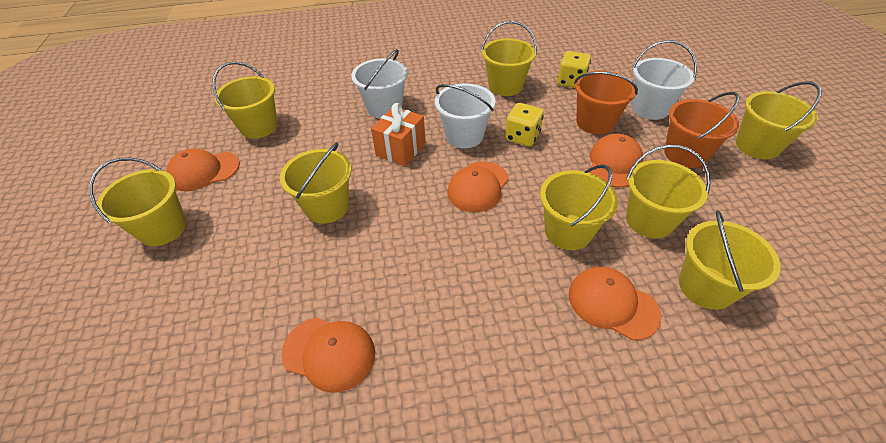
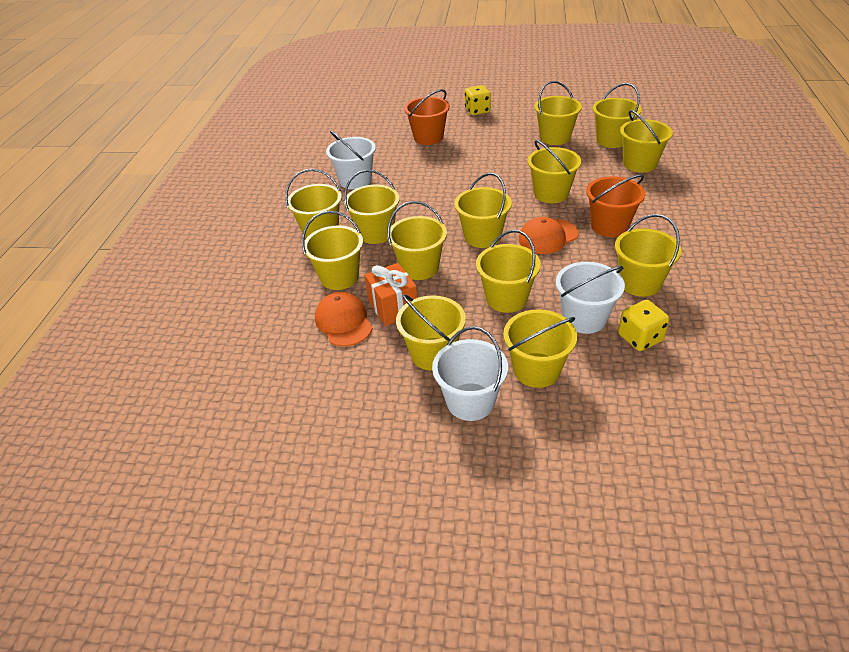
orange cap: 5 -> 2
yellow bucket: 8 -> 13

